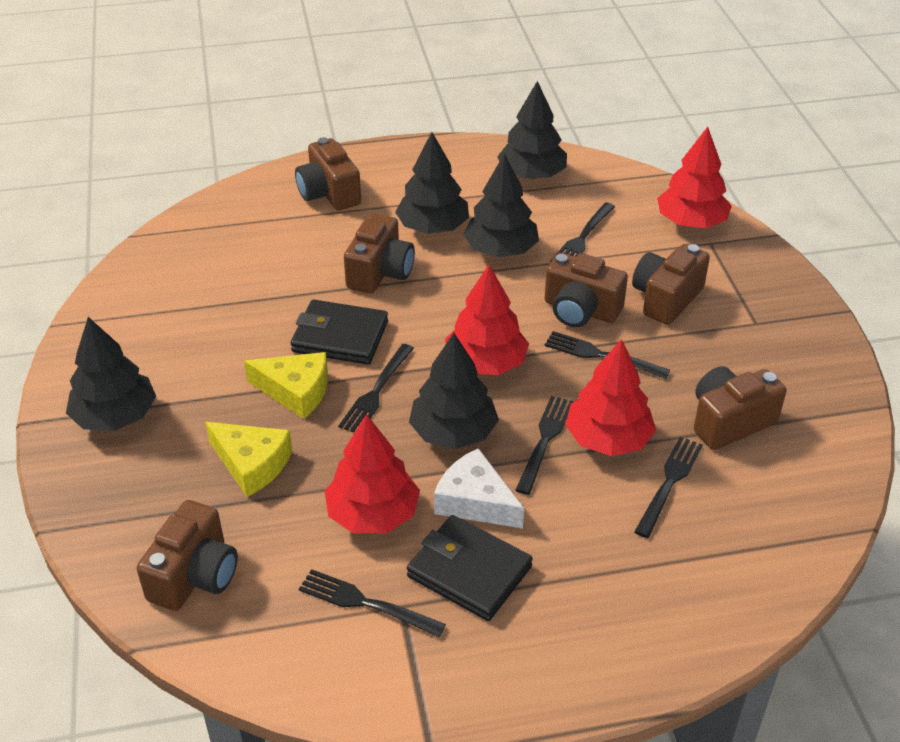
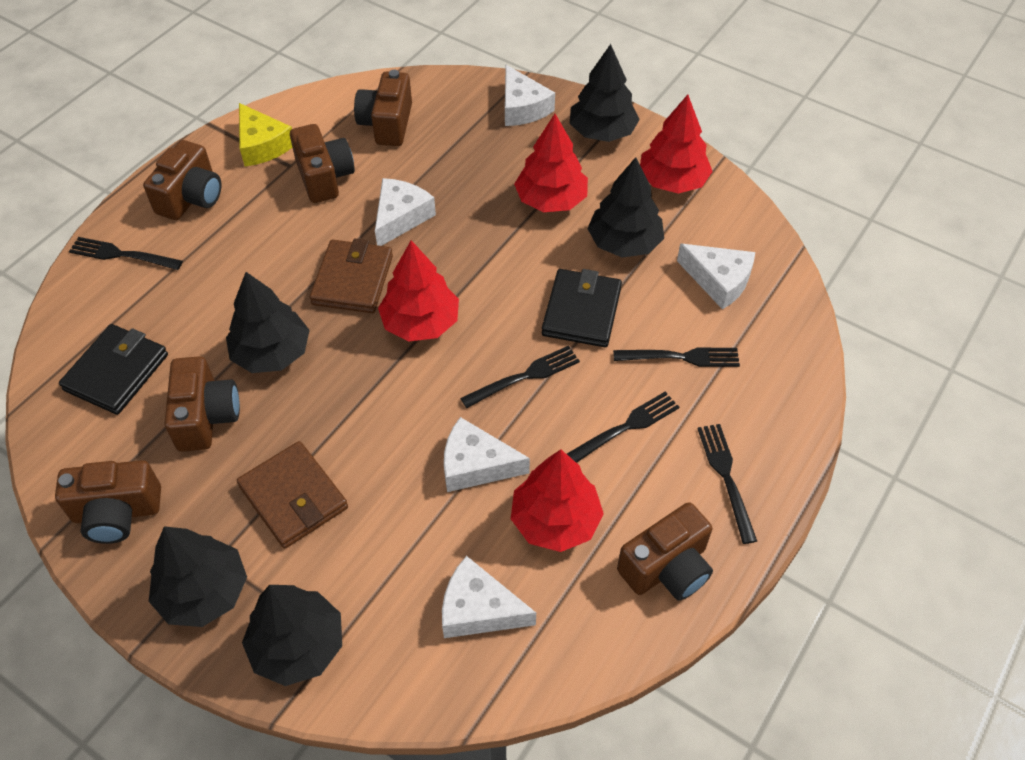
black fork: 6 -> 5
brown wallet: 0 -> 2
white cheese: 1 -> 5
yellow cheese: 2 -> 1

